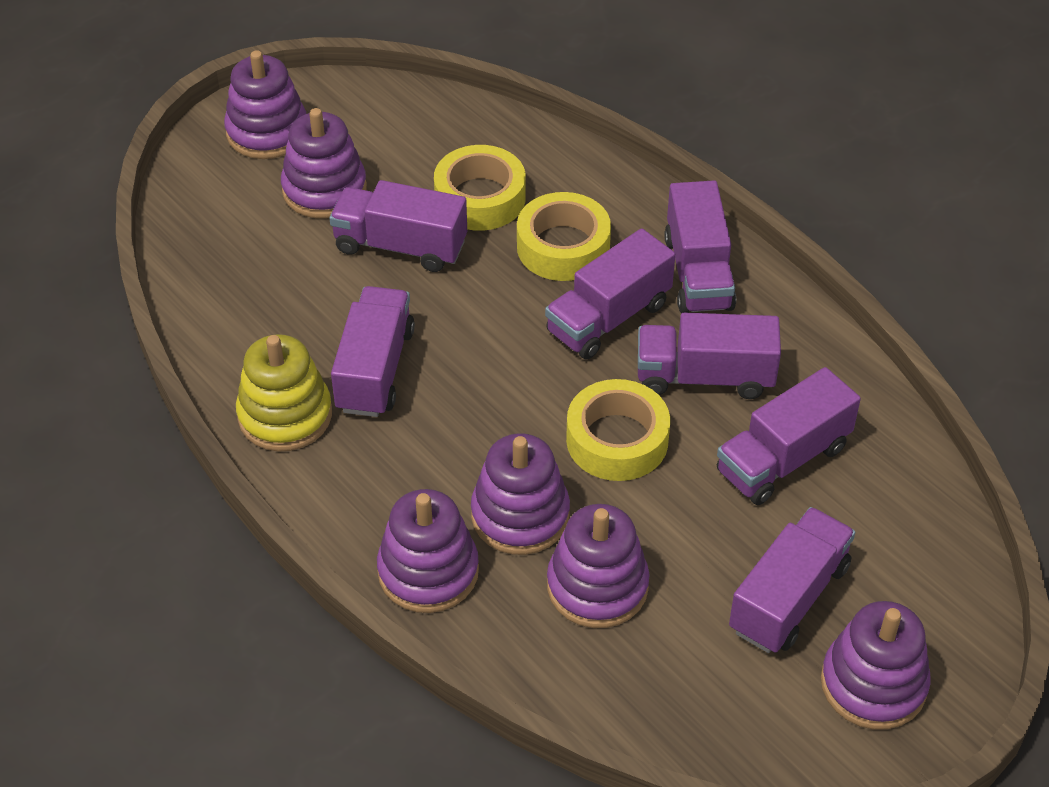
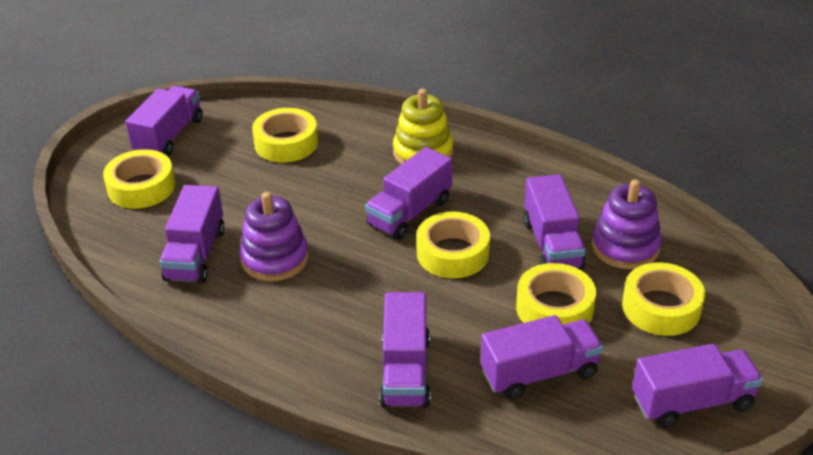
purple stacking toy: 6 -> 2
yellow tape: 3 -> 5

